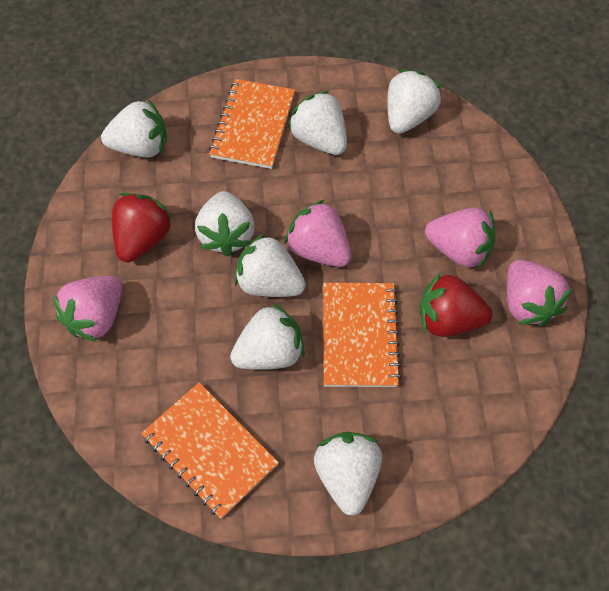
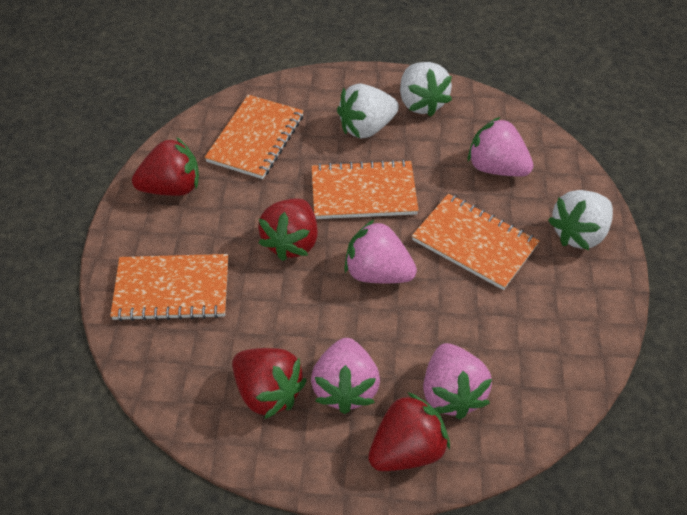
orange notebook: 3 -> 4
red strawberry: 2 -> 4
white strawberry: 7 -> 3

